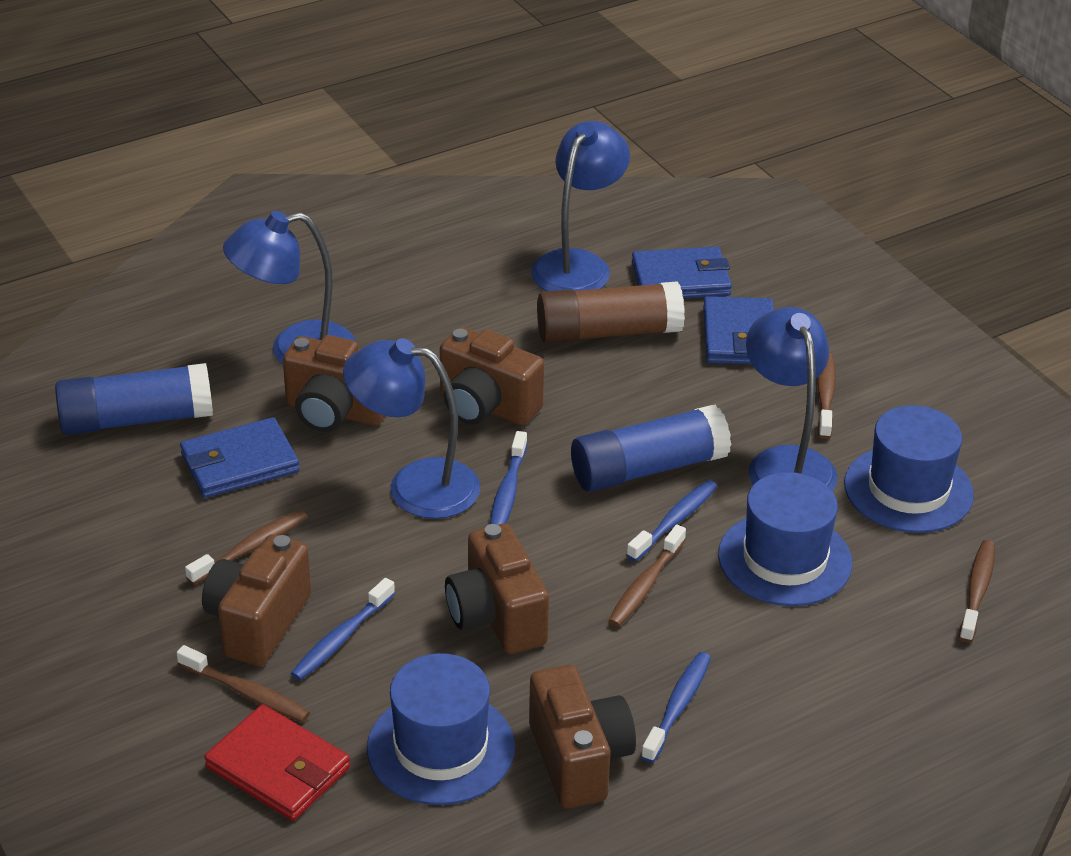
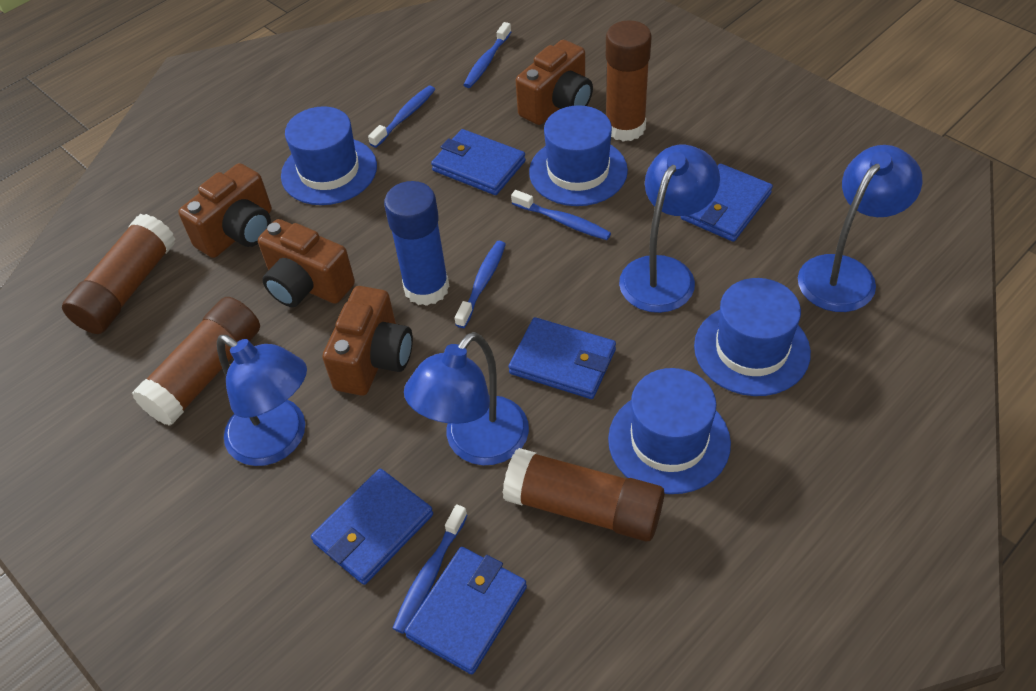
blue glue stick: 2 -> 1
blue hat: 3 -> 4
blue toothbrush: 4 -> 5
blue wallet: 3 -> 5
brown camera: 5 -> 4
brown glue stick: 1 -> 4
brown toothbrush: 5 -> 0
red wallet: 1 -> 0

